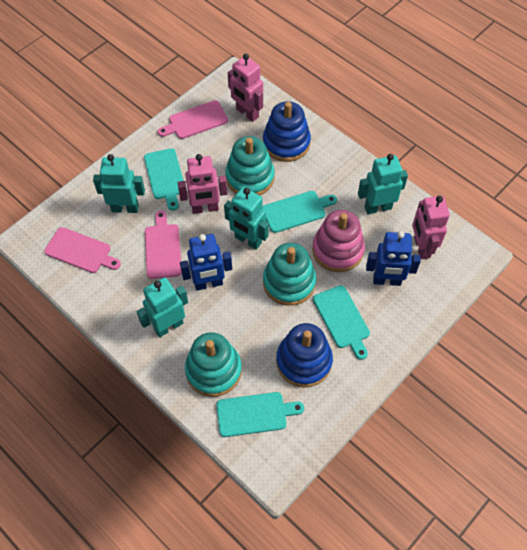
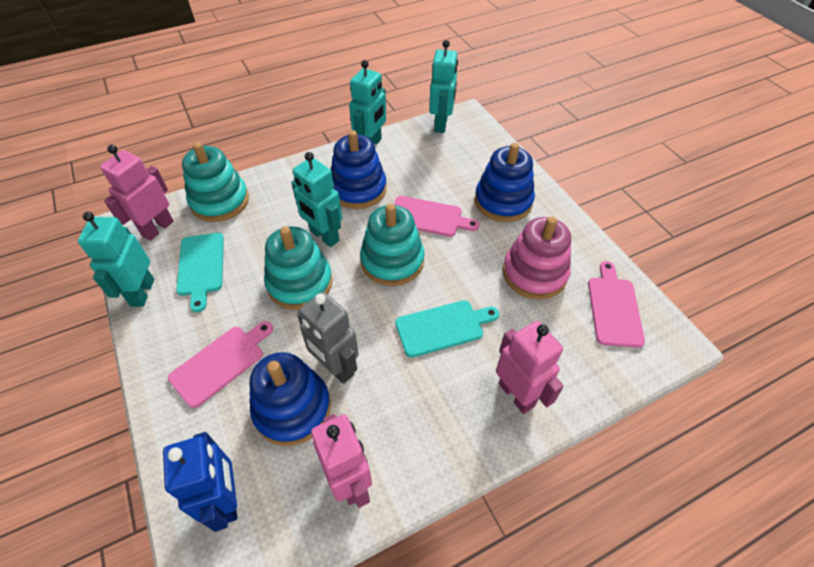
blue robot: 2 -> 1
blue stacking toy: 2 -> 3
grey robot: 0 -> 1
turquoise cutting board: 4 -> 2

